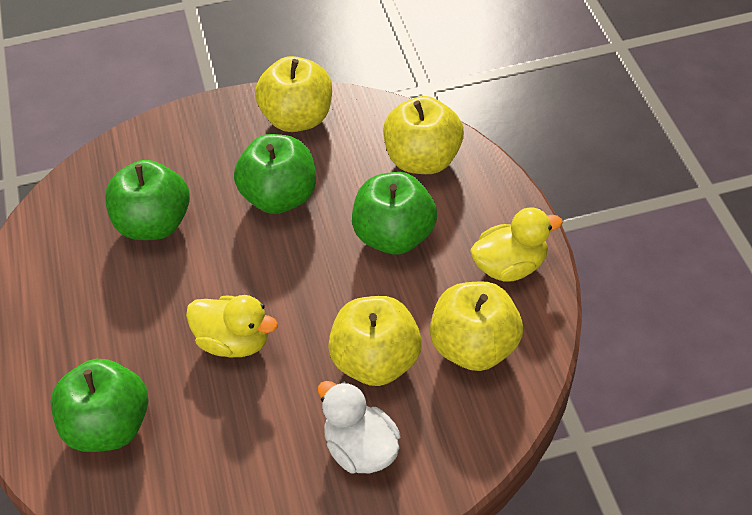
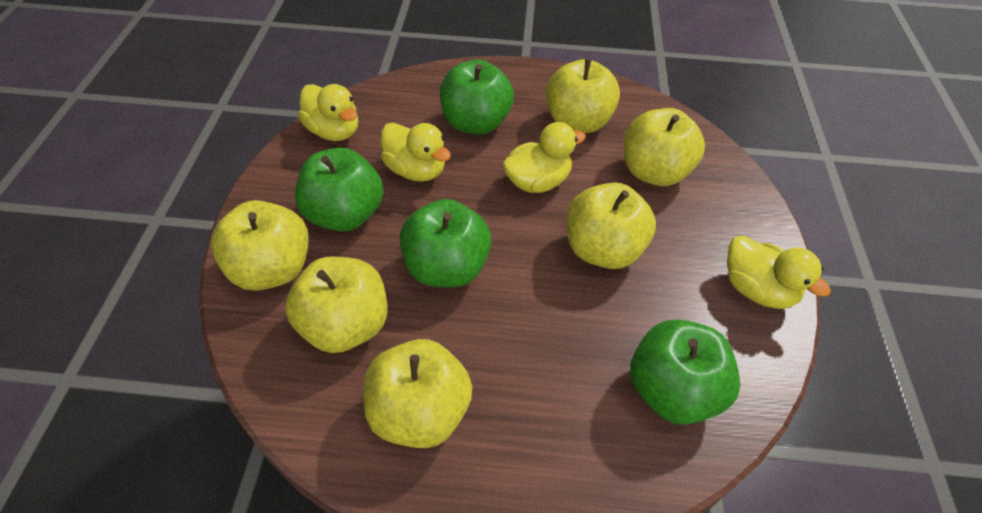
white duck: 1 -> 0
yellow apple: 4 -> 6
yellow duck: 2 -> 4

